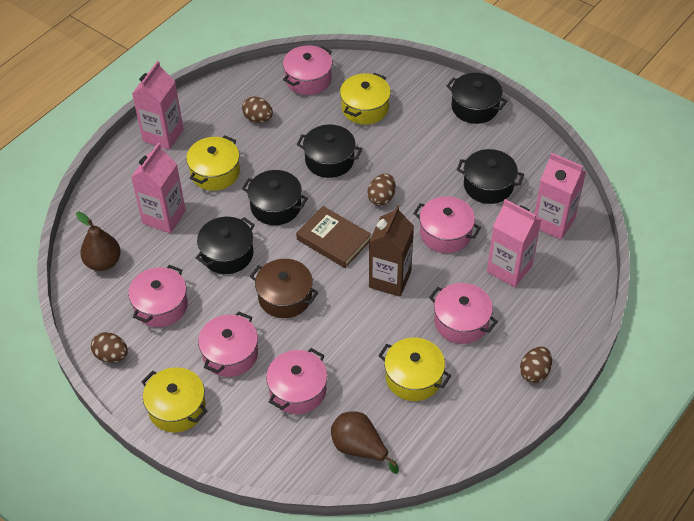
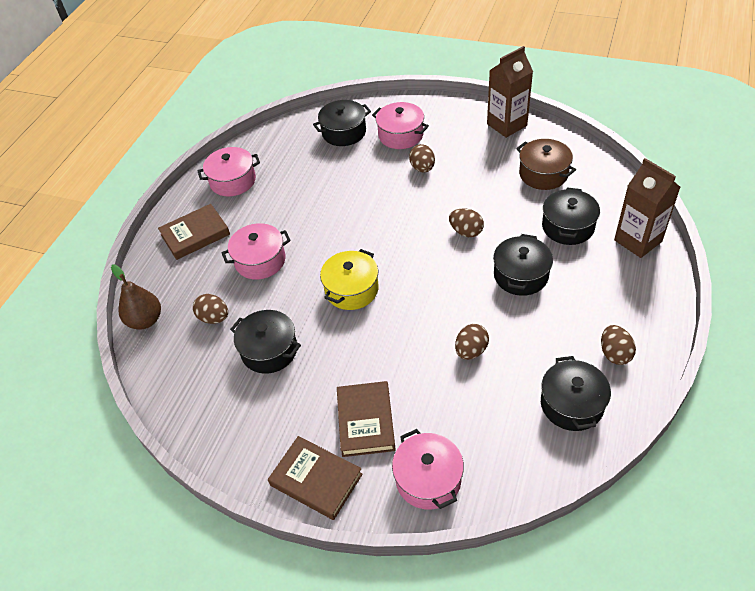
brown book: 1 -> 3
brown carton: 1 -> 2
brown egg: 4 -> 5
brown pear: 2 -> 1
pink carton: 4 -> 0
pink pot: 6 -> 4
yellow pot: 4 -> 1

